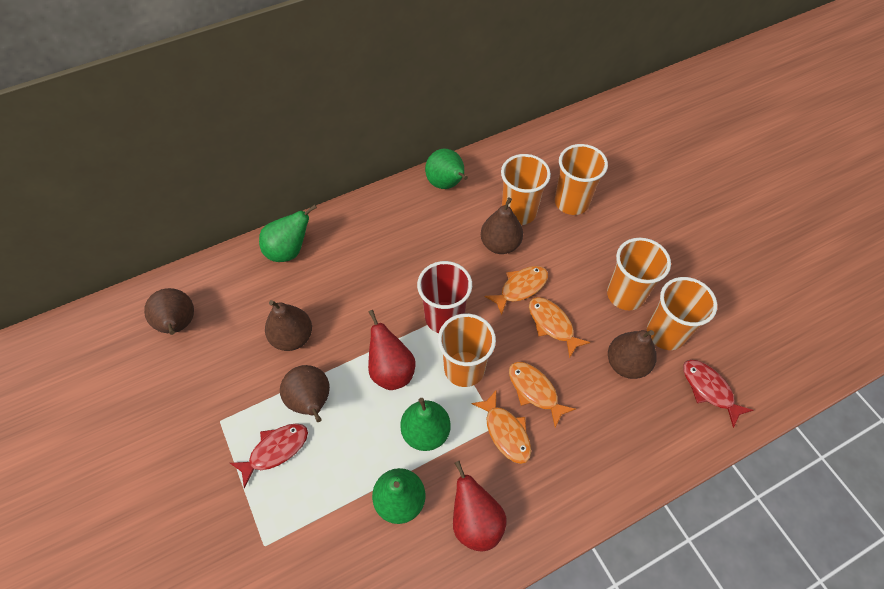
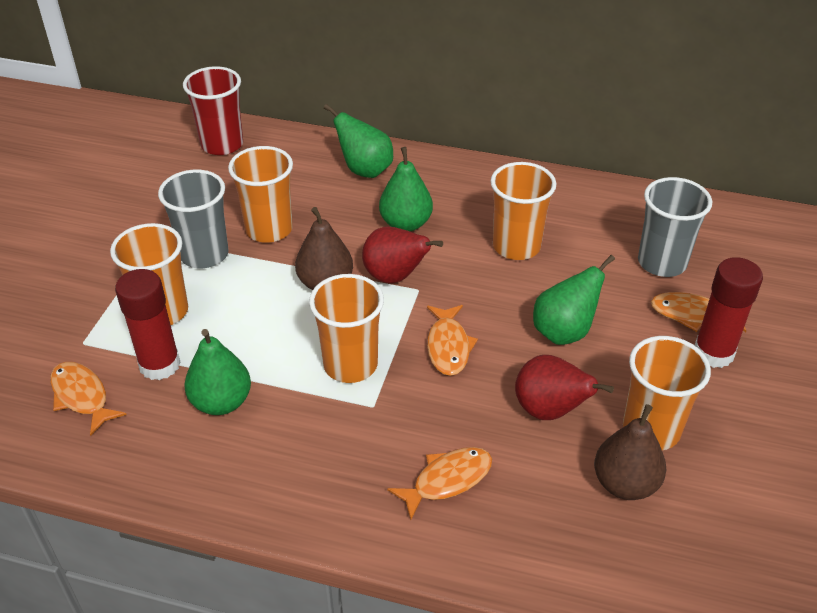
brown pear: 5 -> 2
grey cup: 0 -> 2
red fish: 2 -> 0
red glue stick: 0 -> 2

